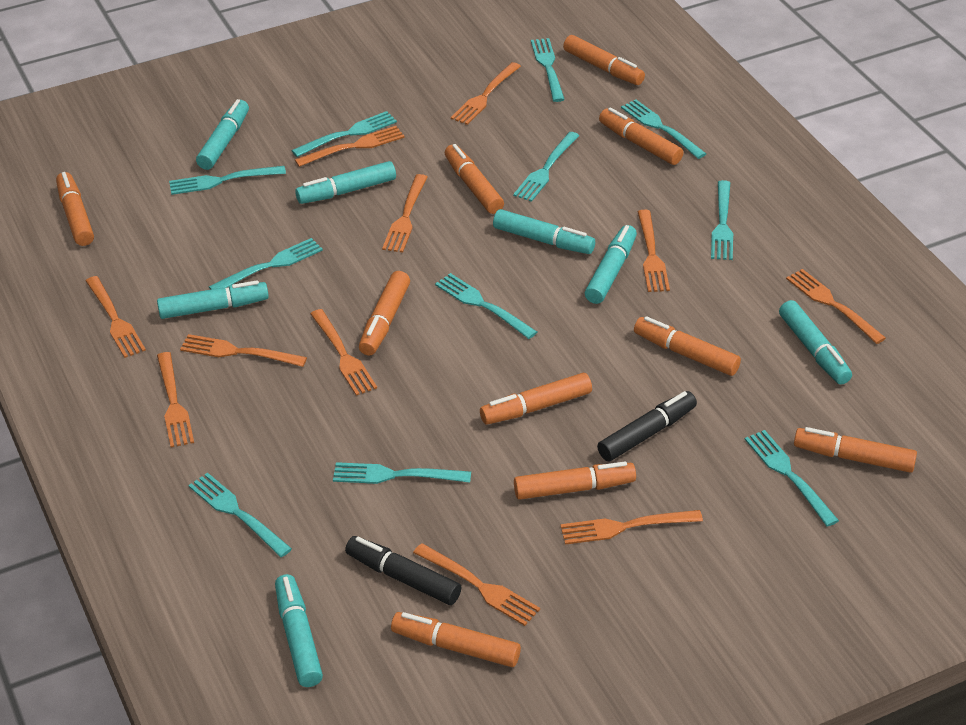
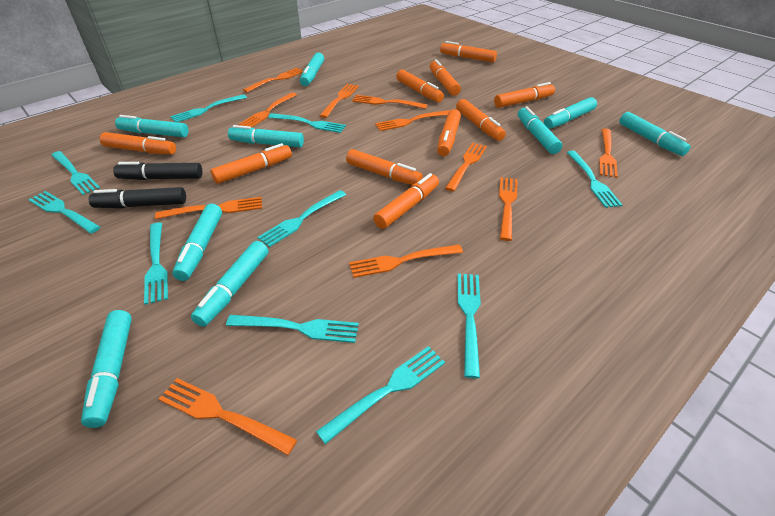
turquoise fork: 11 -> 10
turquoise marker: 7 -> 9

